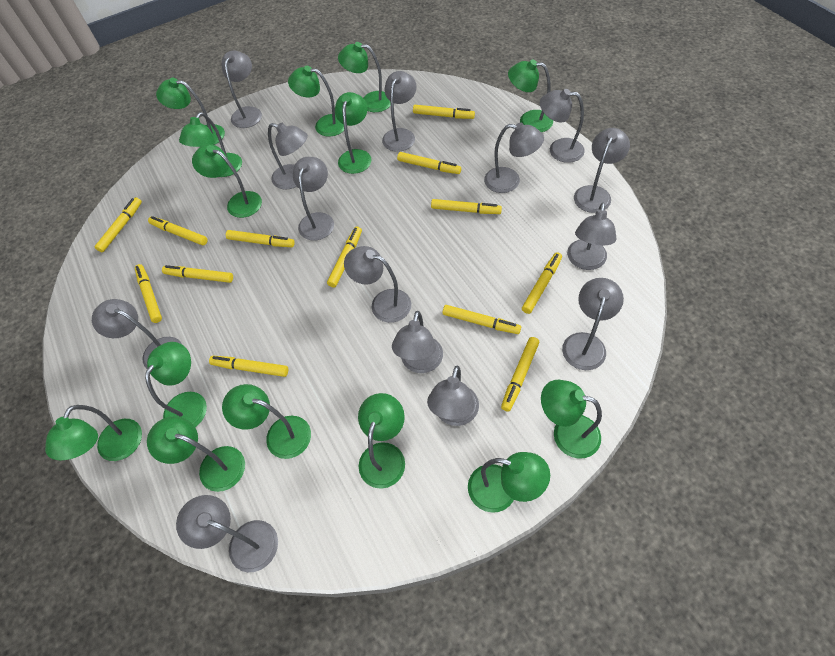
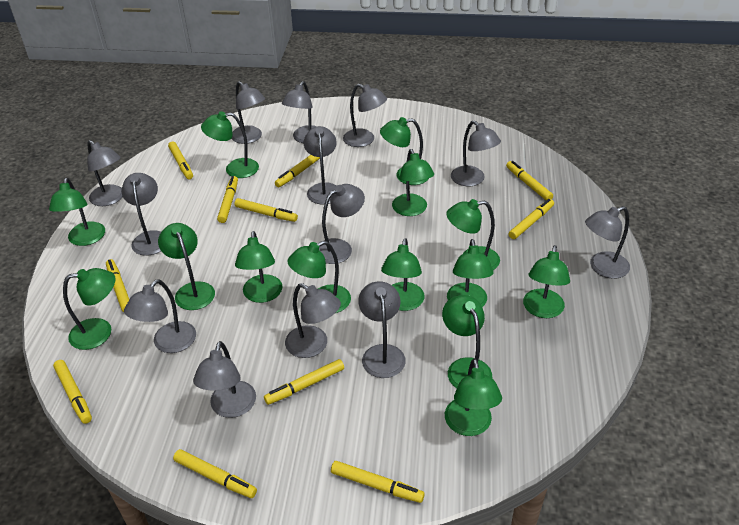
grey lamp: 14 -> 13
yellow marker: 13 -> 11

